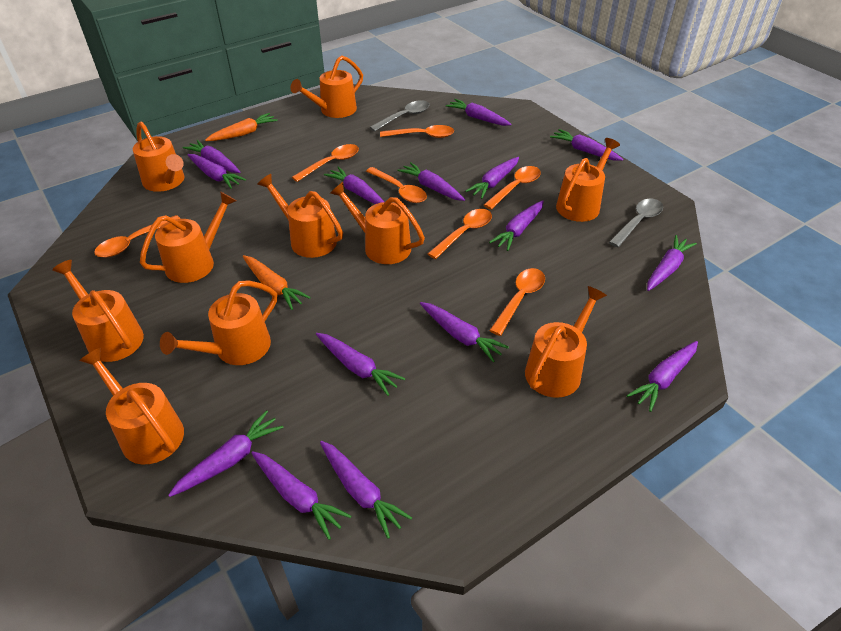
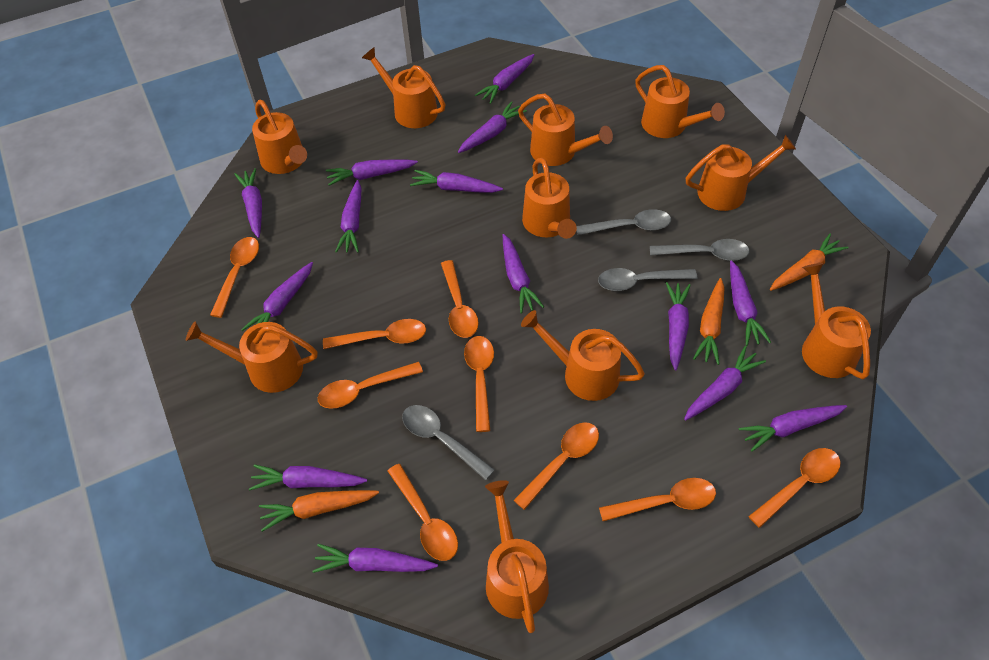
grey spoon: 2 -> 4
orange carrot: 2 -> 3
orange spoon: 7 -> 9
purple carrot: 15 -> 14

